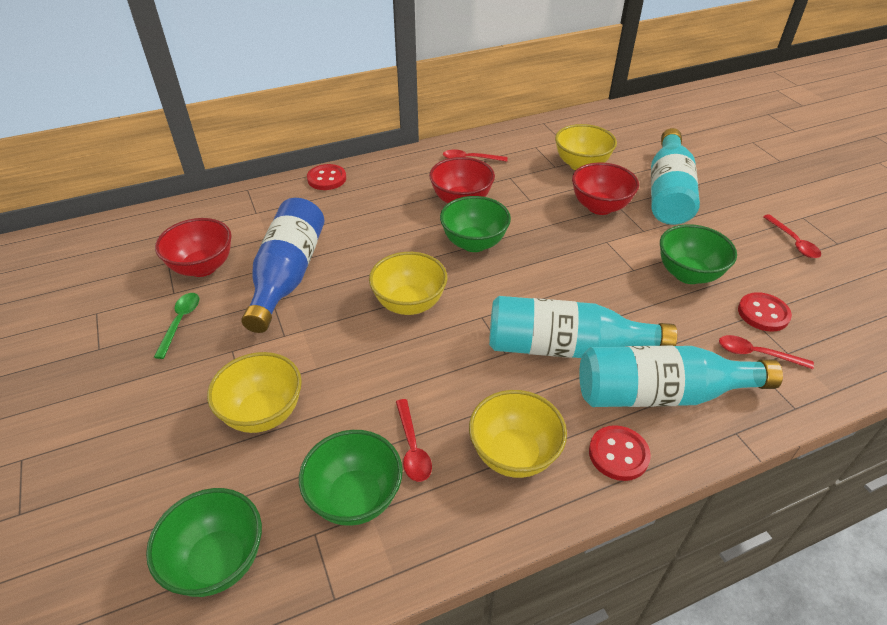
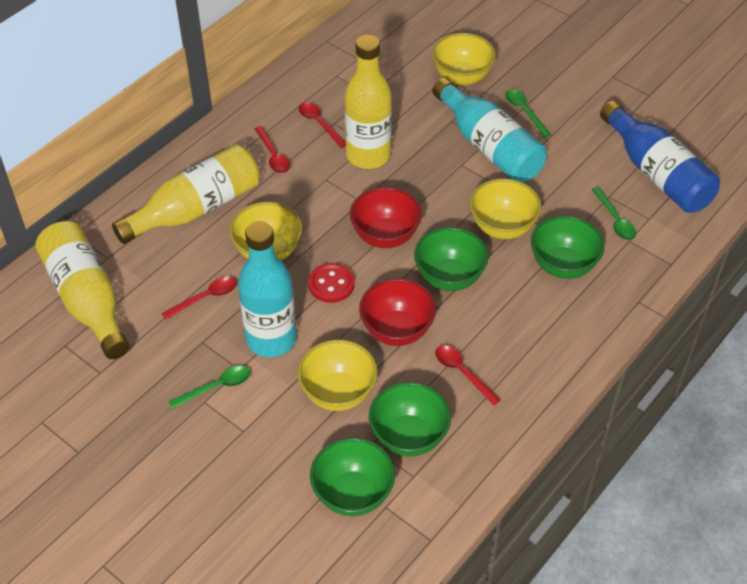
green spoon: 1 -> 3
red bowl: 3 -> 2
red button: 3 -> 1
turquoise bottle: 3 -> 2
yellow bottle: 0 -> 3

